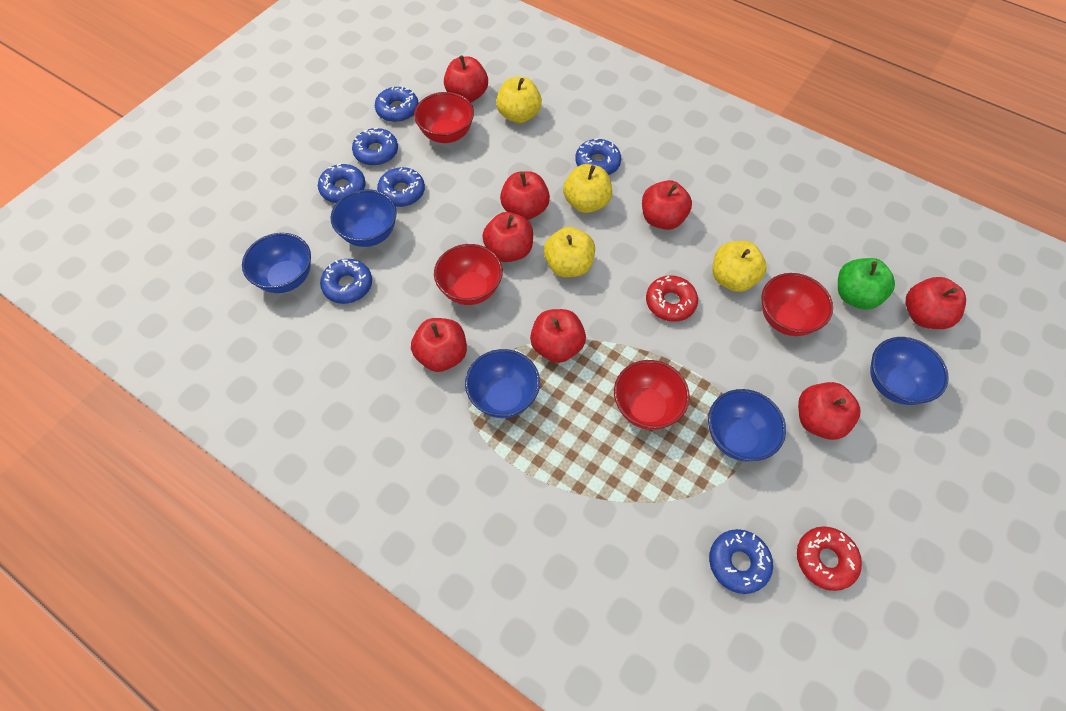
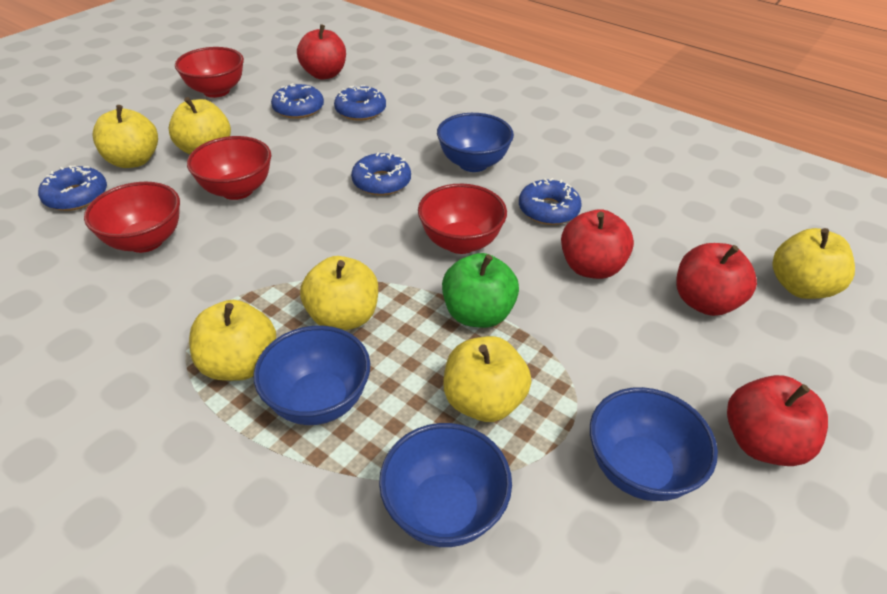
blue bowl: 5 -> 4
blue donut: 7 -> 5
red apple: 8 -> 4
red donut: 2 -> 0
yellow apple: 4 -> 6

